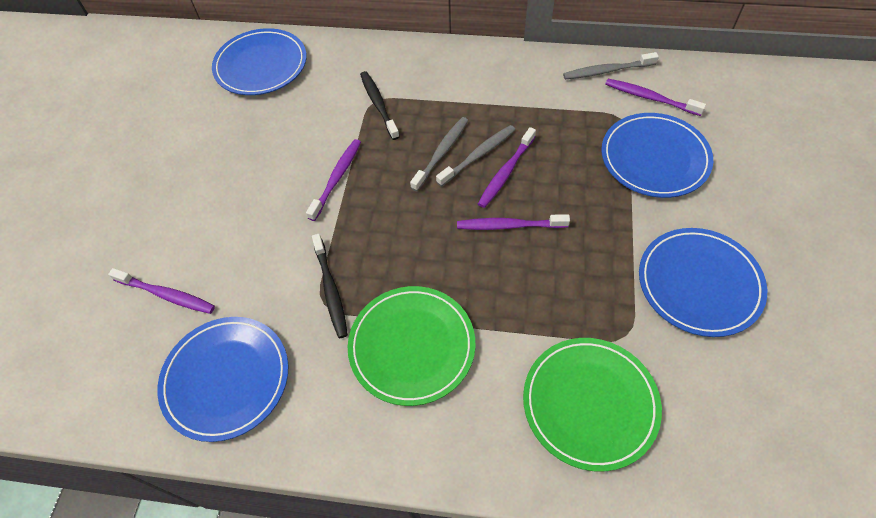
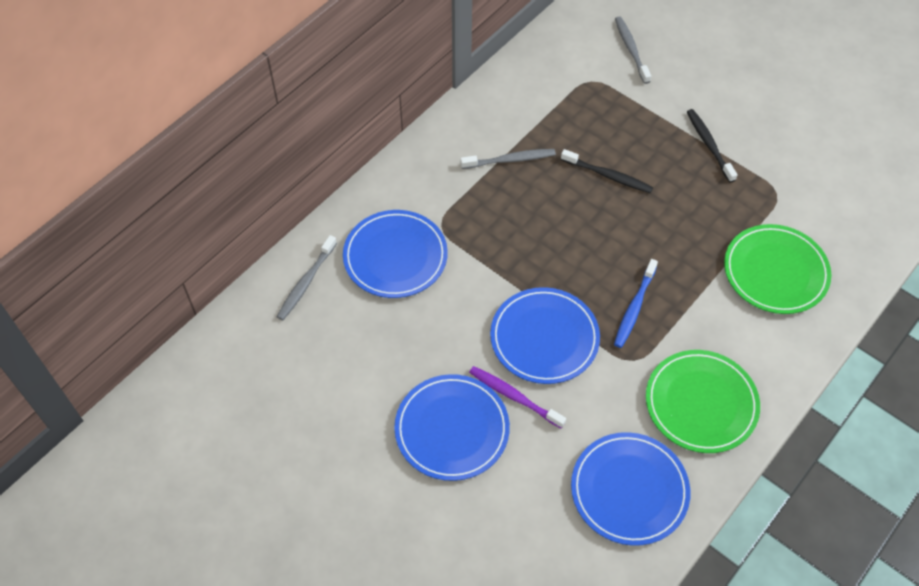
blue toothbrush: 0 -> 1
purple toothbrush: 5 -> 1

